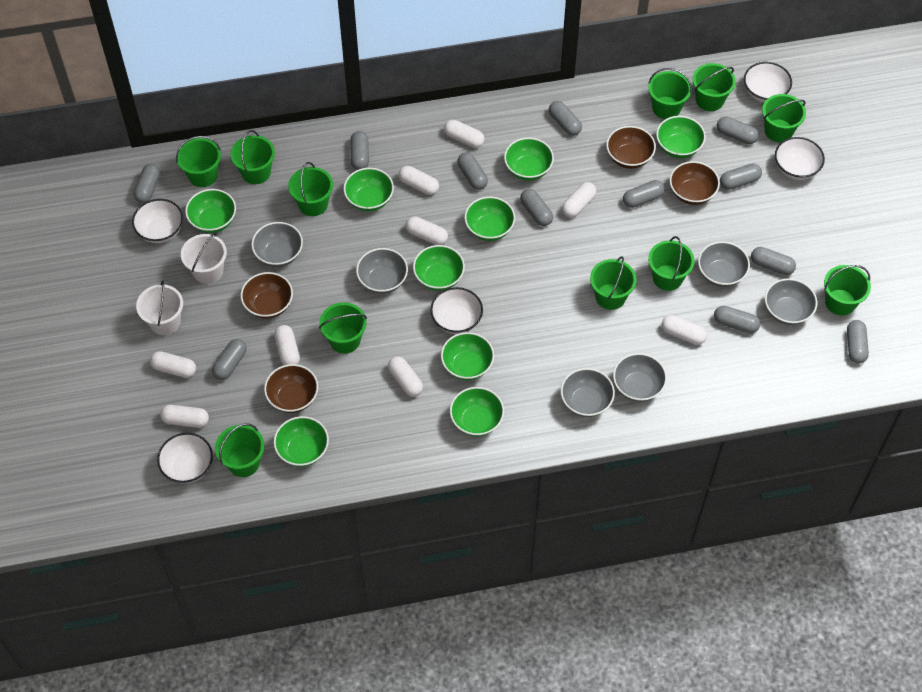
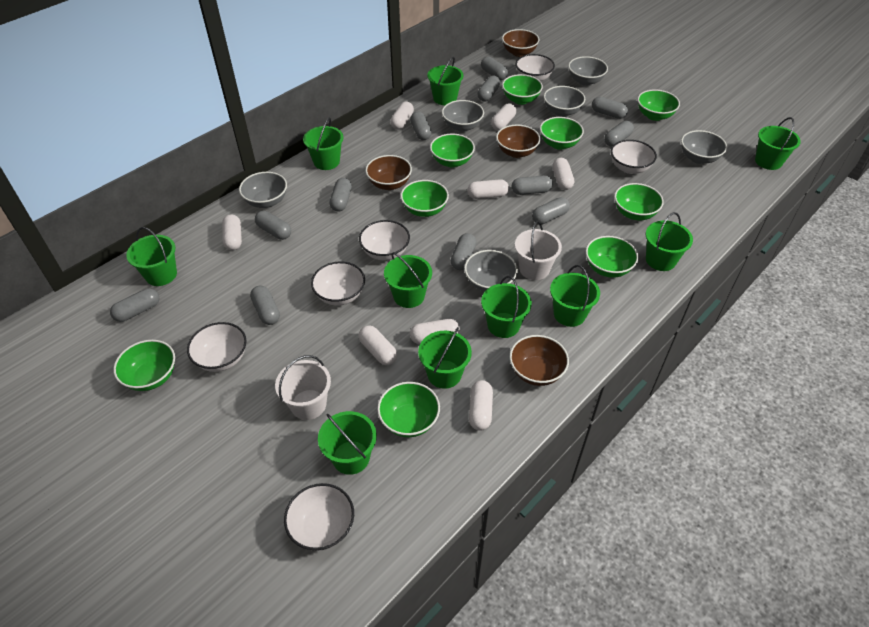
green bucket: 11 -> 10
white bowl: 5 -> 6
white capsule: 9 -> 8

